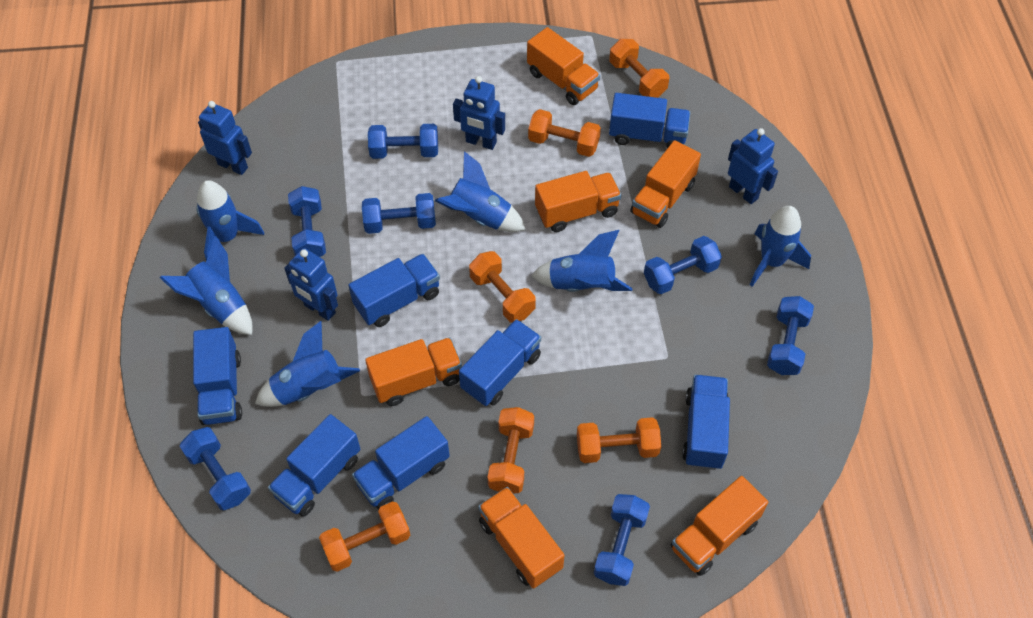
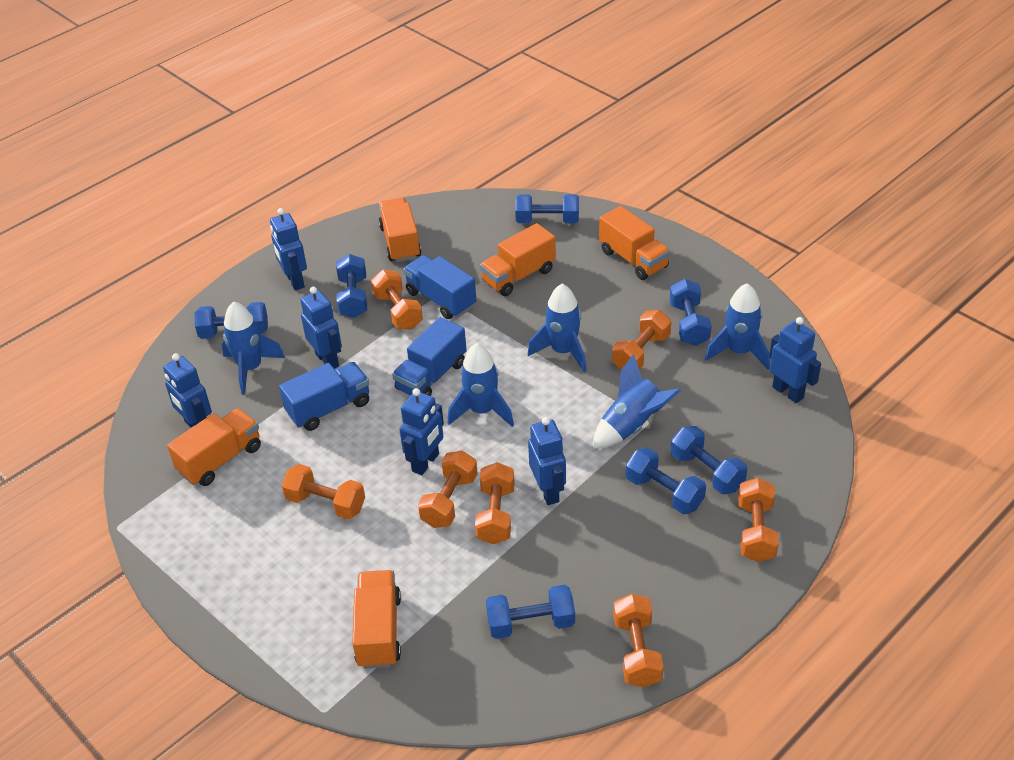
blue robot: 4 -> 6
blue rocket: 6 -> 5
blue truck: 7 -> 3
orange dumbbell: 6 -> 7
orange truck: 6 -> 5

